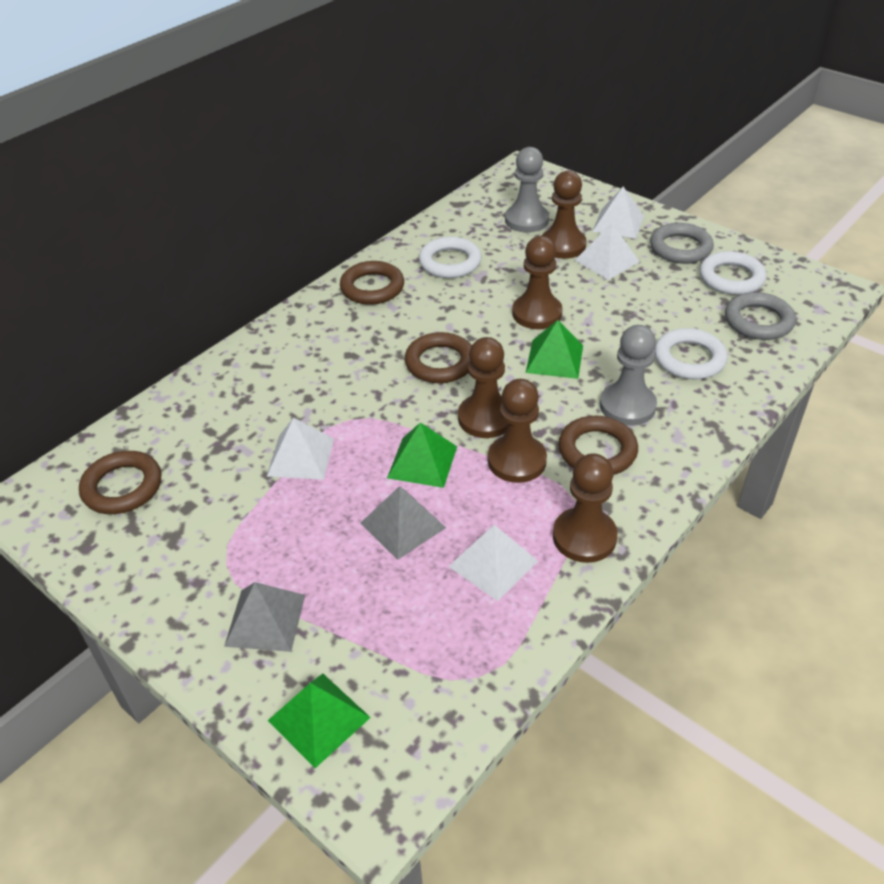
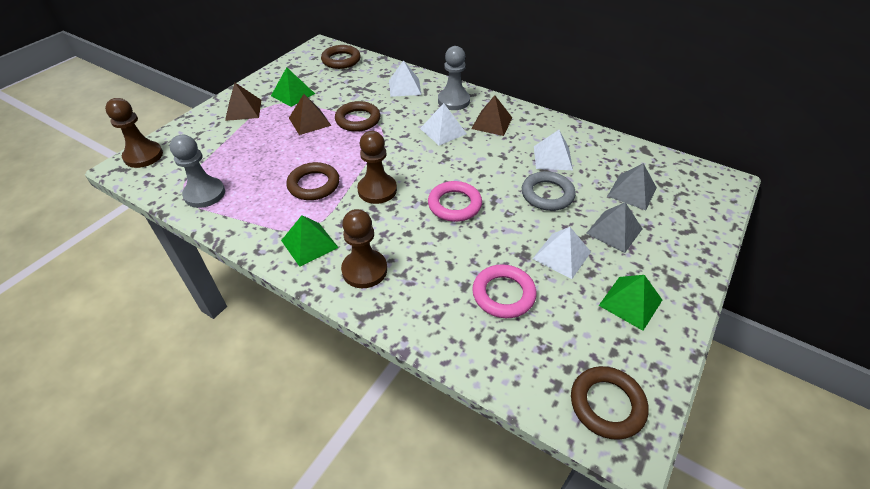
brown pawn: 5 -> 3
brown pyramid: 0 -> 3
grey ring: 2 -> 1
pink ring: 0 -> 2
white ring: 3 -> 0

